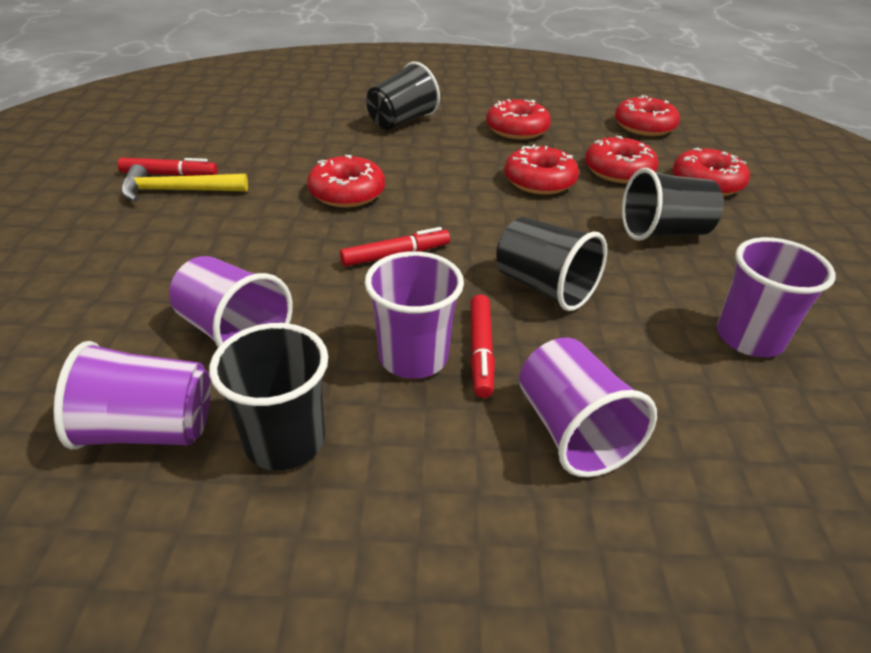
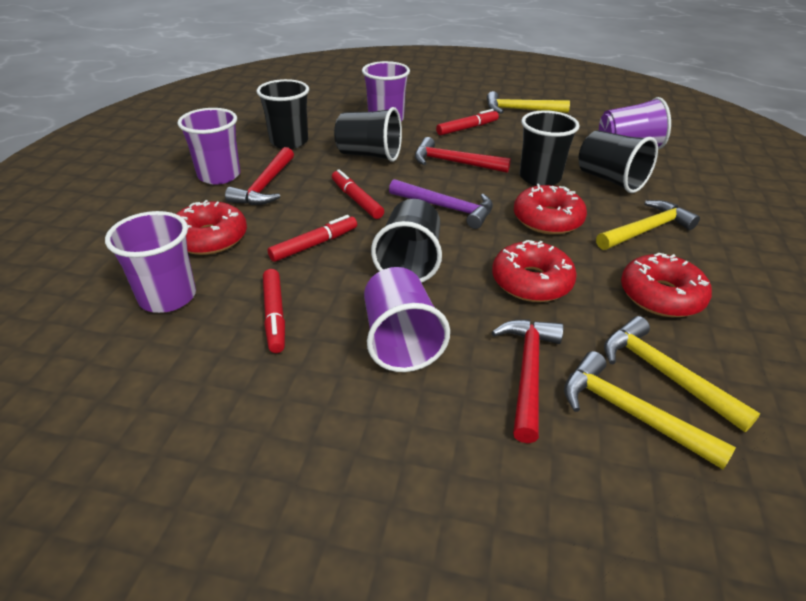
black cup: 4 -> 5
purple hammer: 0 -> 1
red donut: 6 -> 4
red hammer: 0 -> 3
red marker: 3 -> 4
yellow hammer: 1 -> 4

